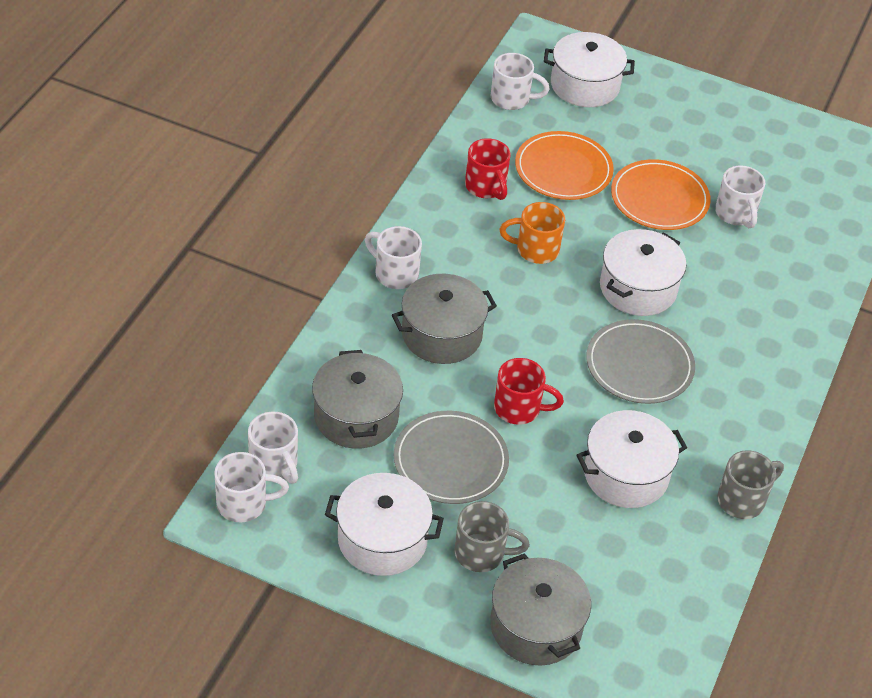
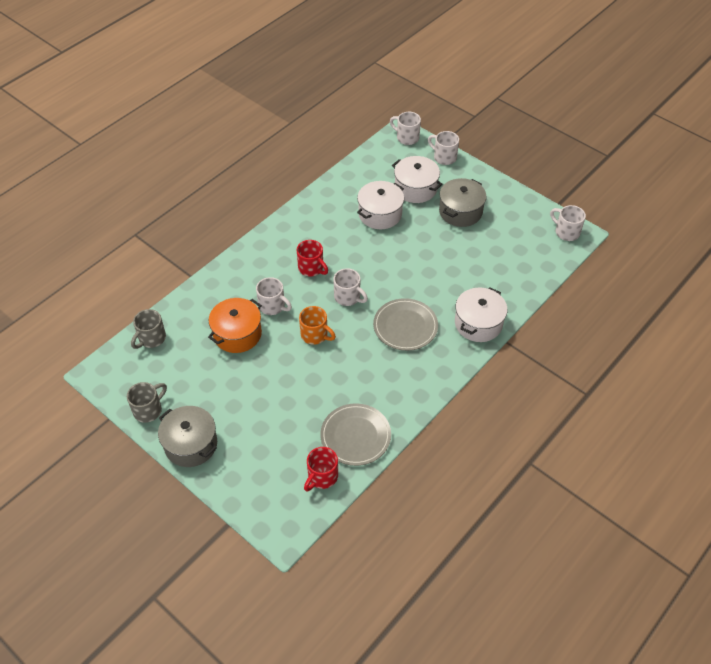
grey pot: 3 -> 2
orange plate: 2 -> 0
orange pot: 0 -> 1
white pot: 4 -> 3

